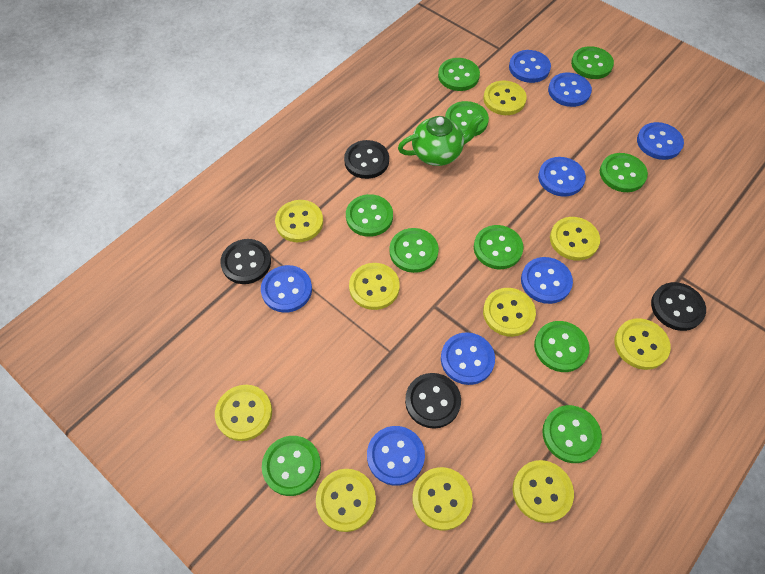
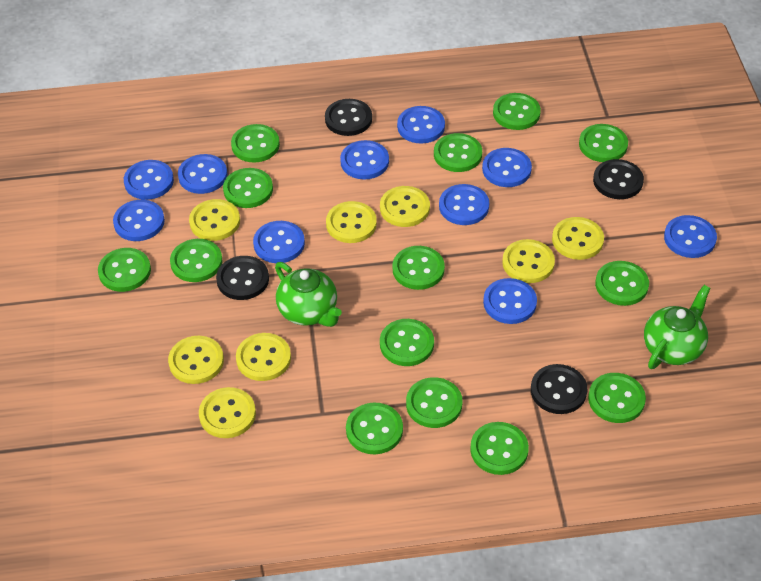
blue button: 8 -> 10
green button: 10 -> 14
green teapot: 1 -> 2
yellow button: 10 -> 8

